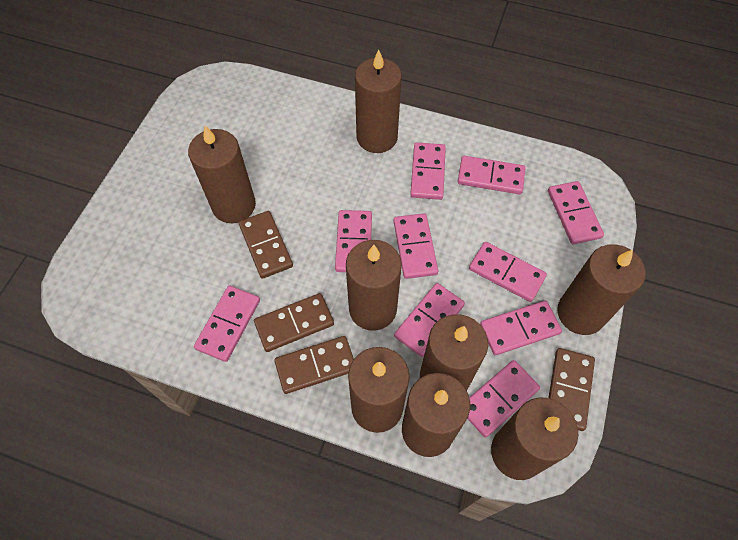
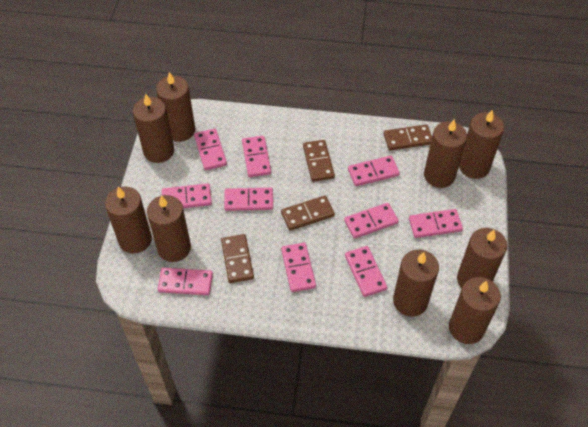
brown candle: 8 -> 9

